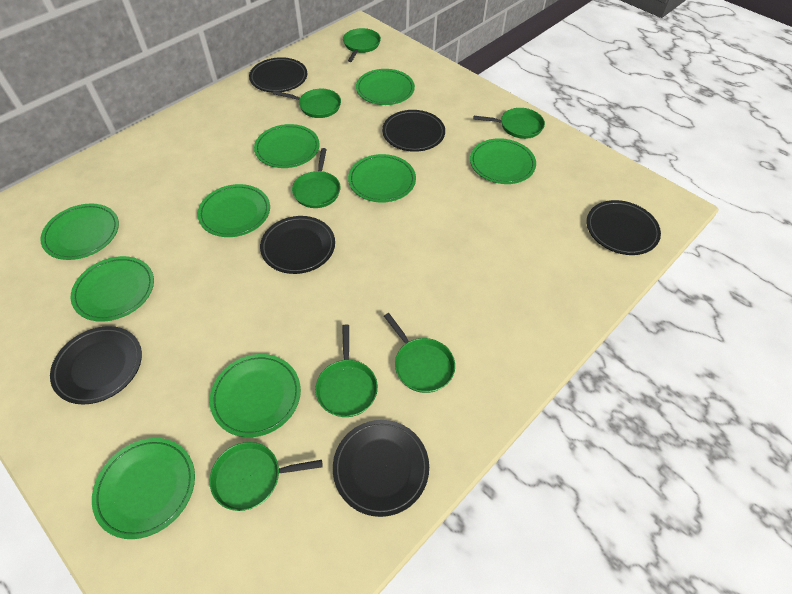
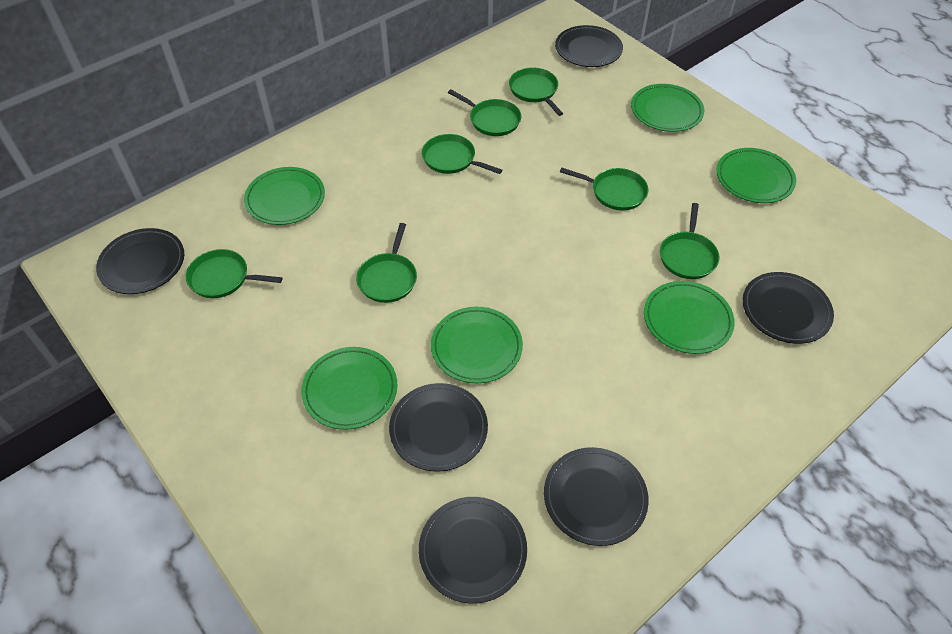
green plate: 9 -> 6

